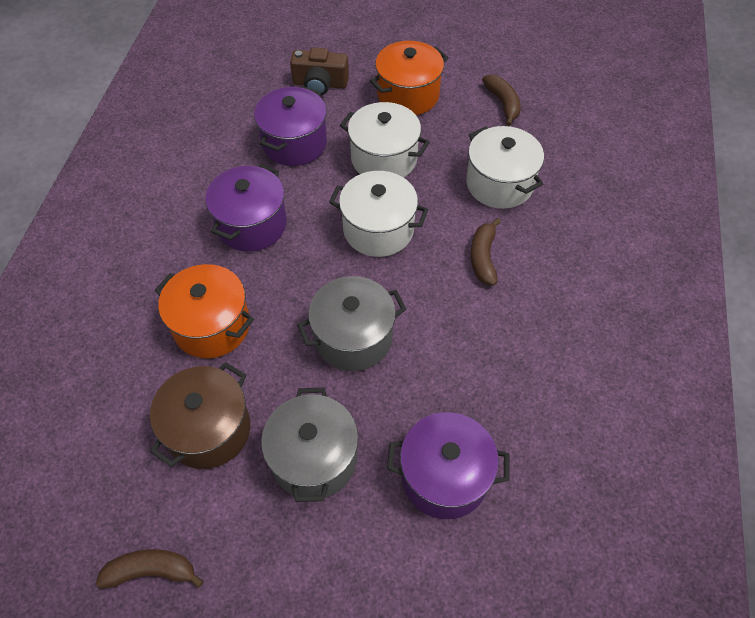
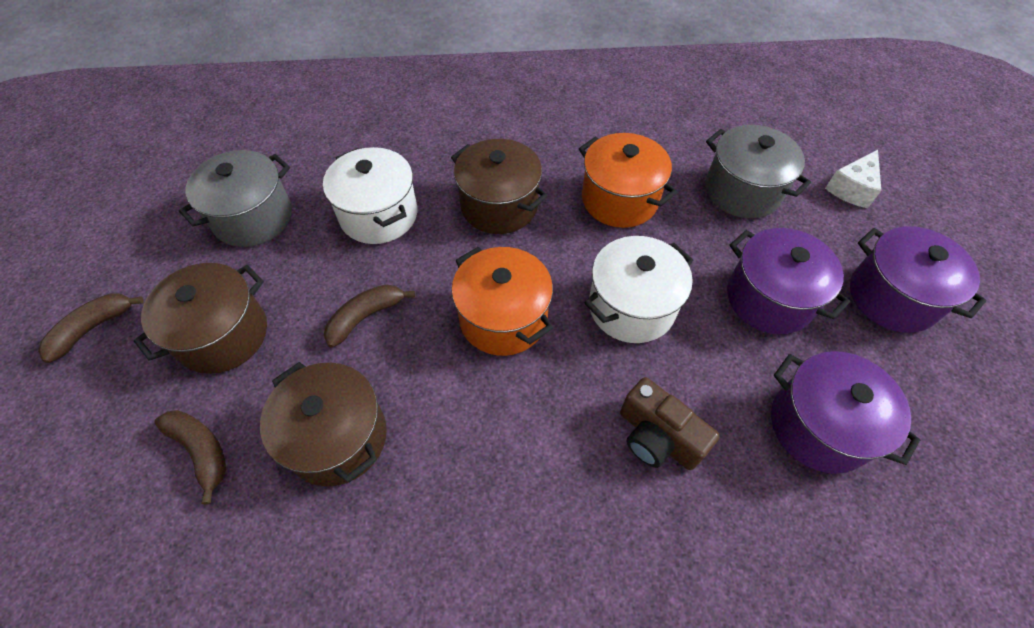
brown pot: 1 -> 3
white cheese: 0 -> 1
white pot: 3 -> 2

